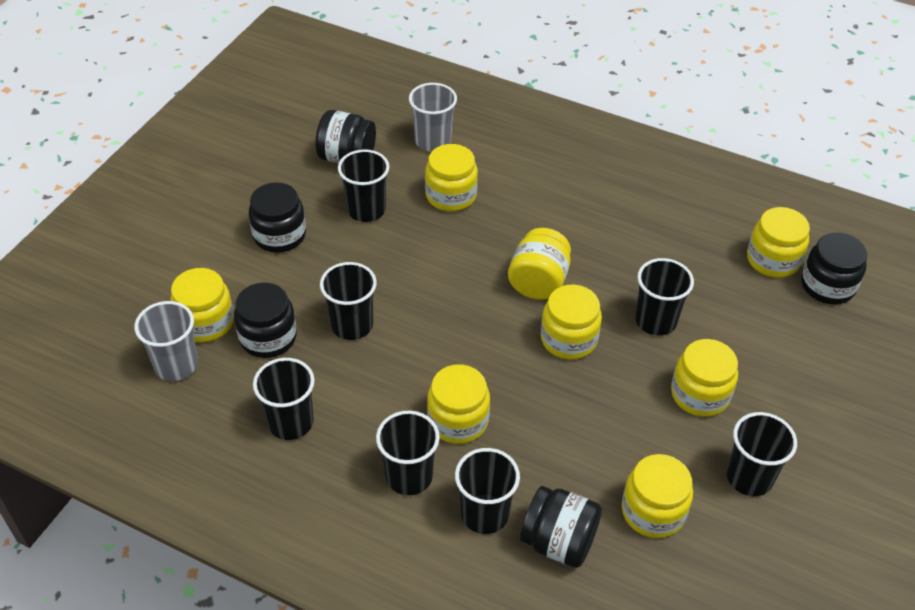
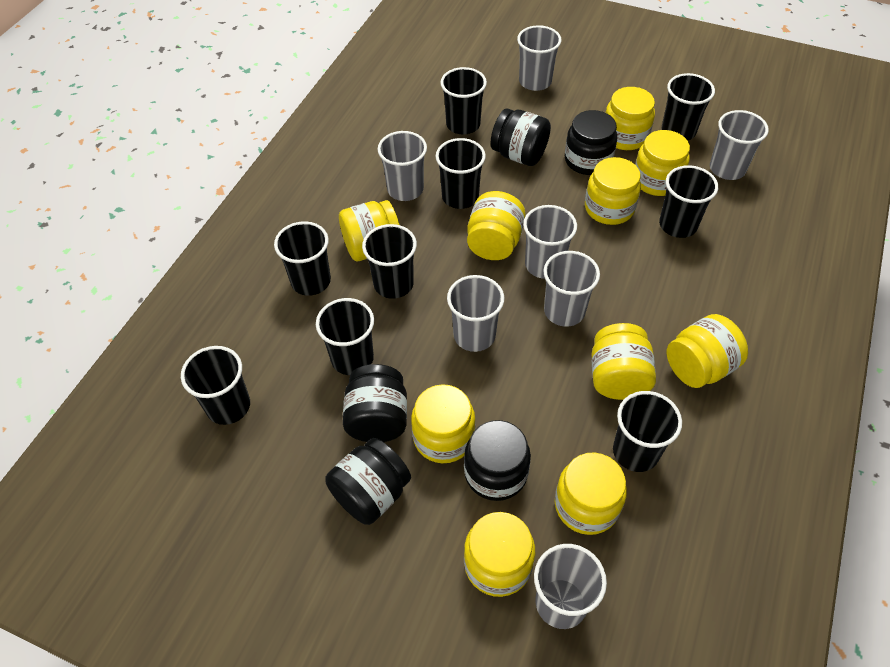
black cup: 7 -> 9
grey cup: 2 -> 7
yellow jar: 8 -> 10

